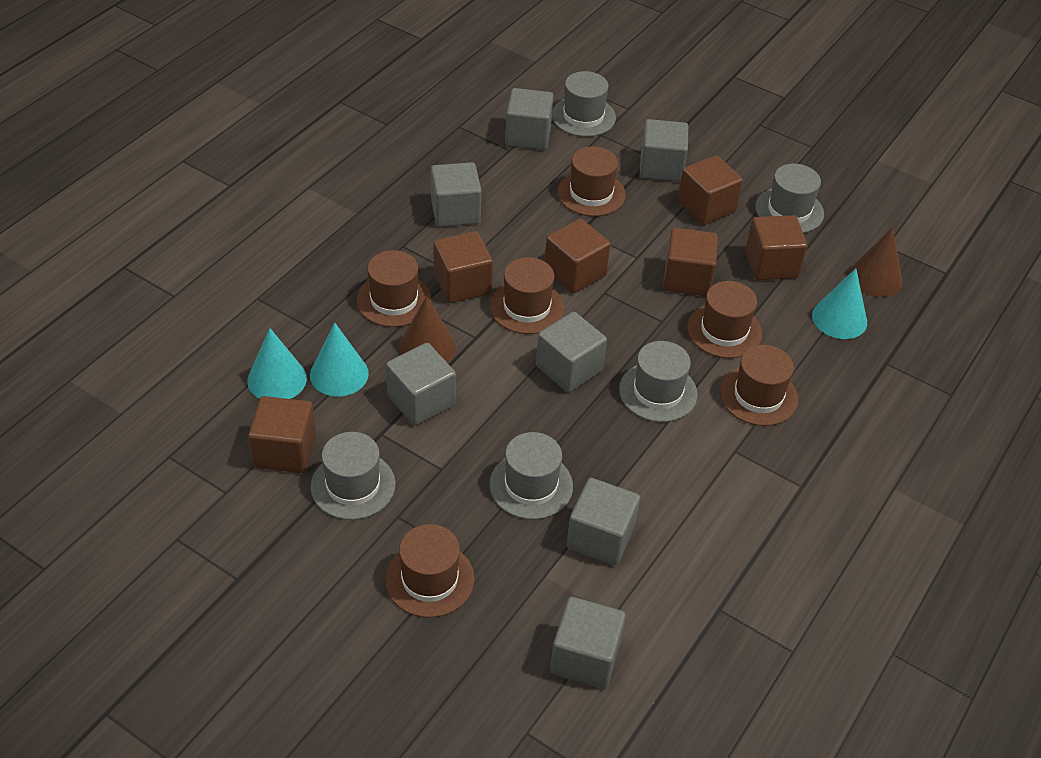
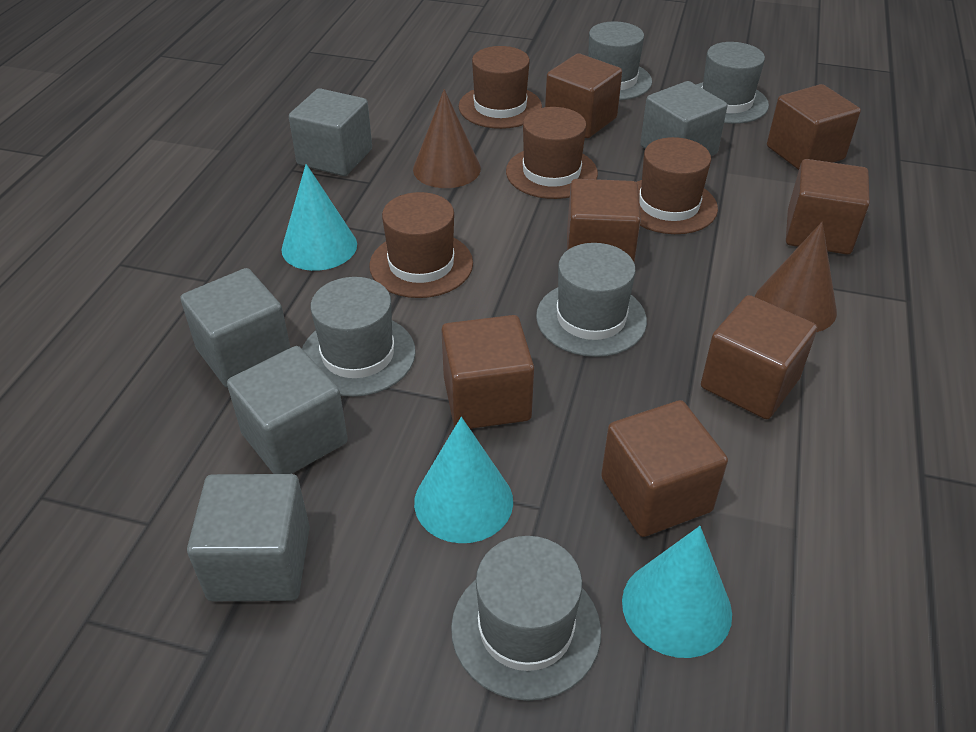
brown cube: 6 -> 7
brown hat: 6 -> 4
grey cube: 7 -> 5

